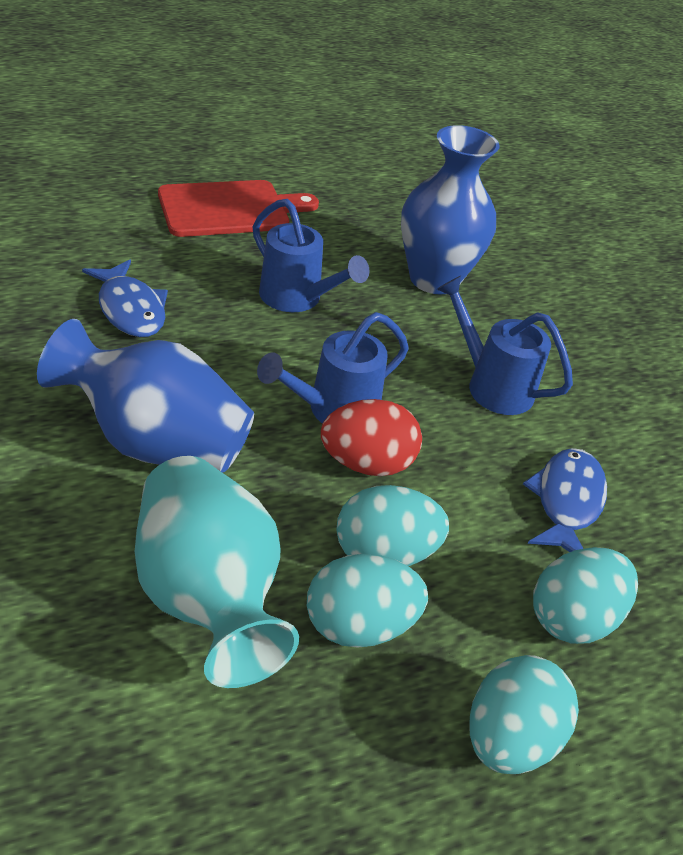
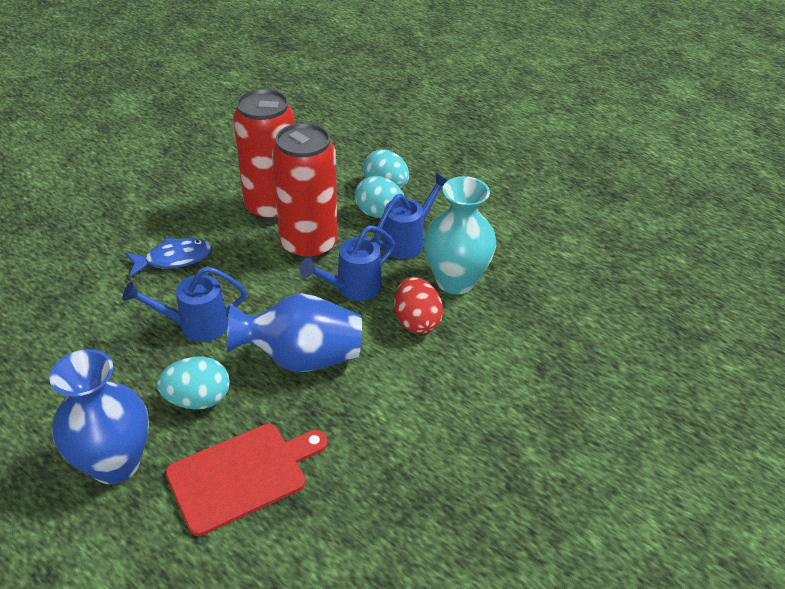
blue fish: 2 -> 1
red can: 0 -> 2
turquoise egg: 4 -> 3

